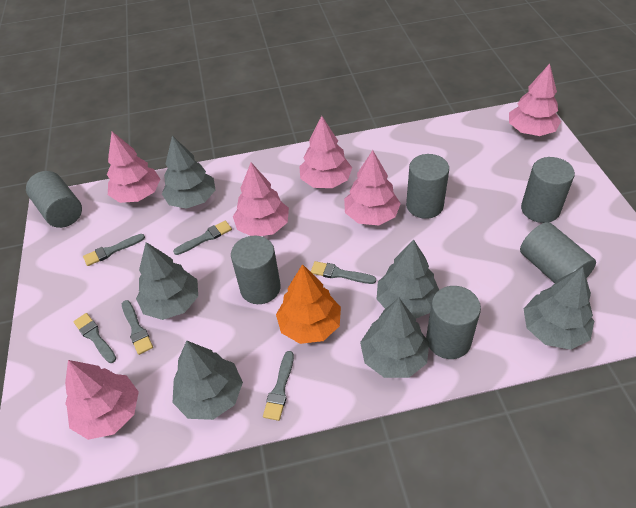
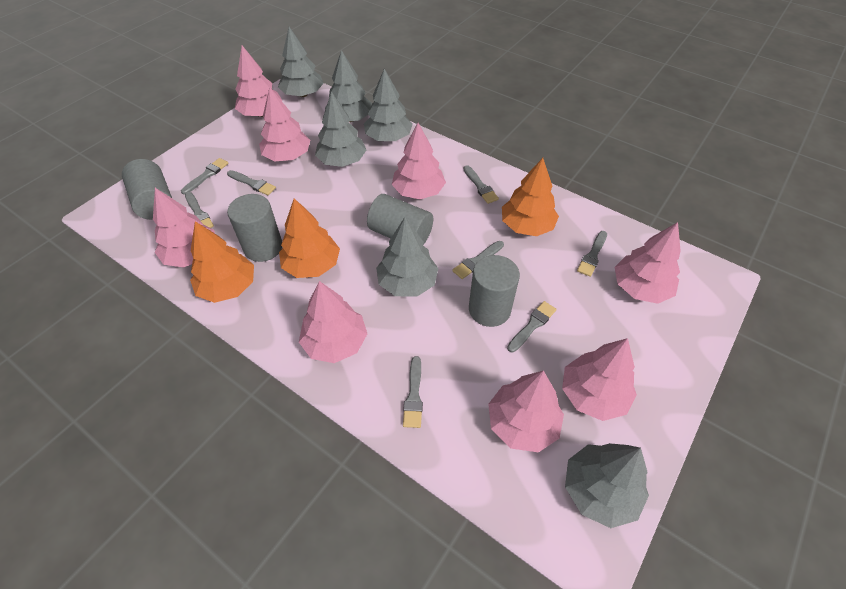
grey brush: 6 -> 8
grey cylinder: 6 -> 4
orange tree: 1 -> 3
pink tree: 6 -> 8

